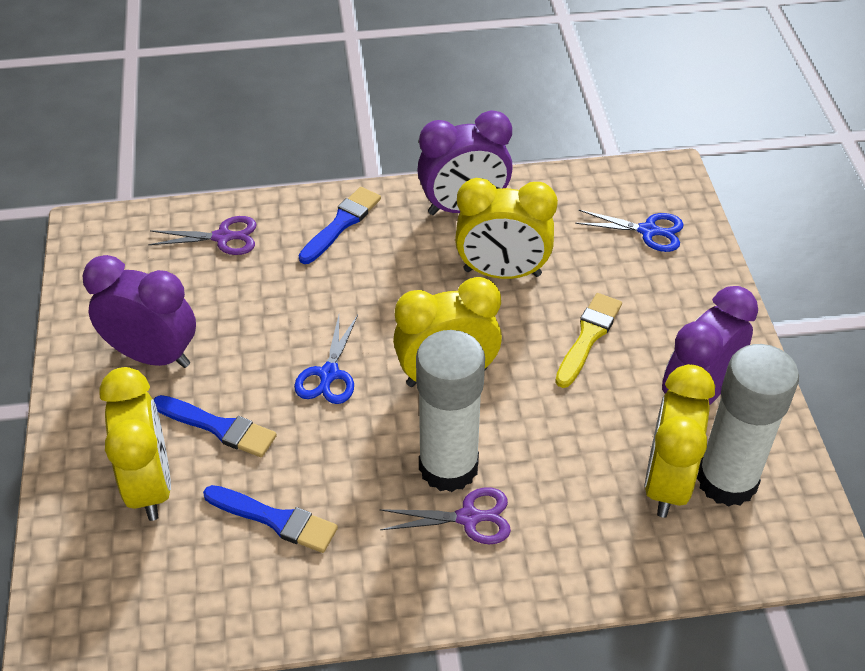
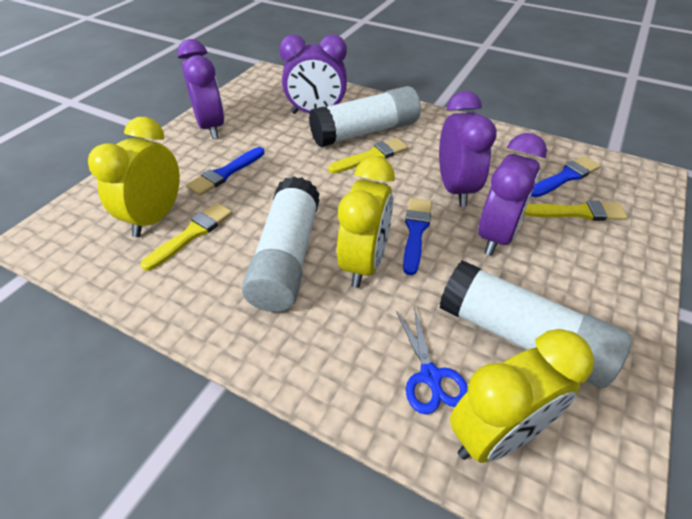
blue scissors: 2 -> 1
purple clock: 3 -> 4
purple scissors: 2 -> 0
white glue stick: 2 -> 3
yellow brush: 1 -> 3
yellow clock: 4 -> 3

